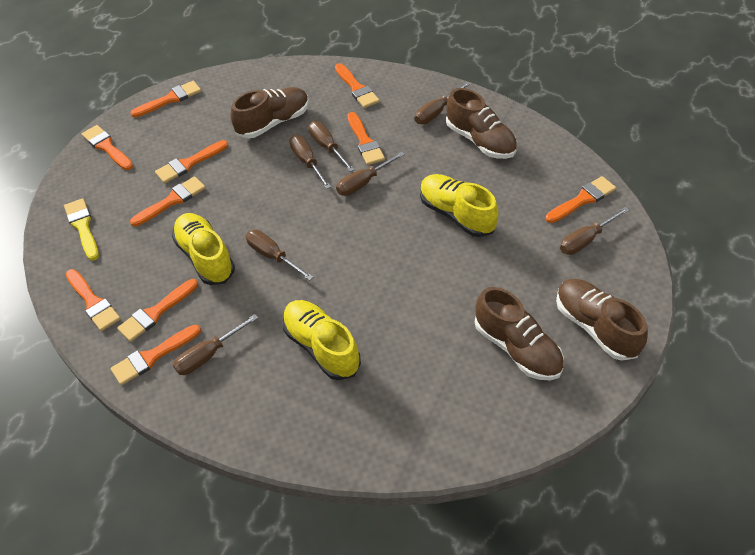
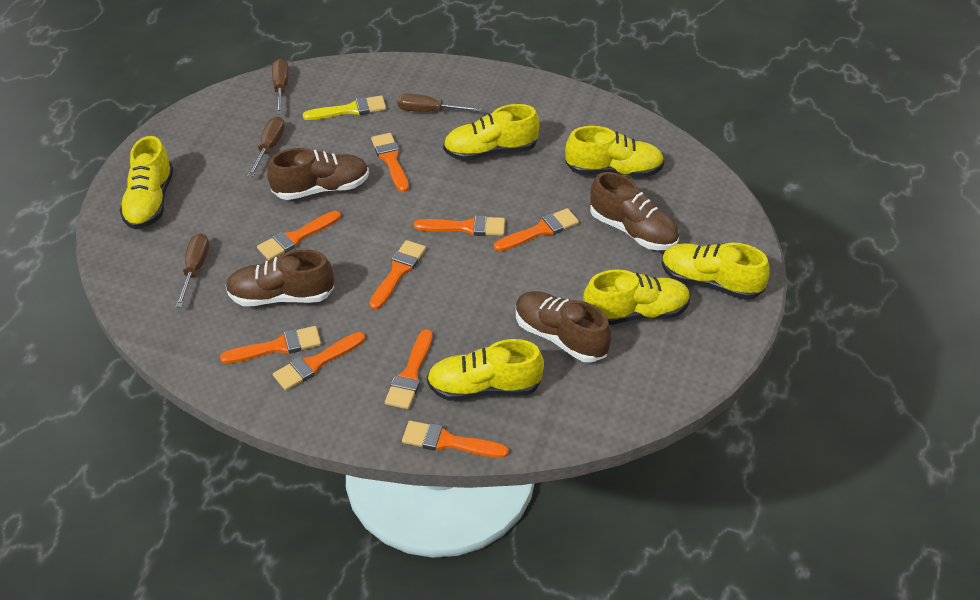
brown screwdriver: 7 -> 4
orange brush: 10 -> 9
yellow shoe: 3 -> 6

